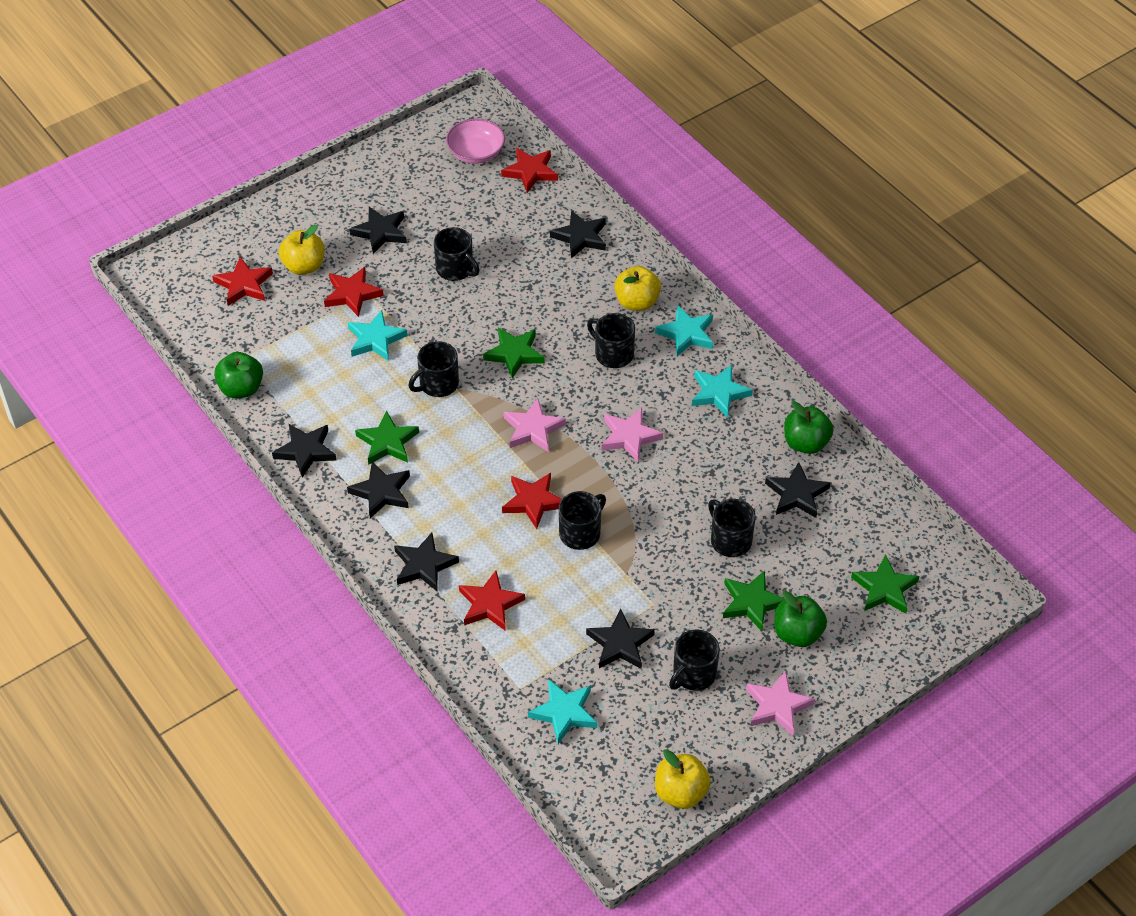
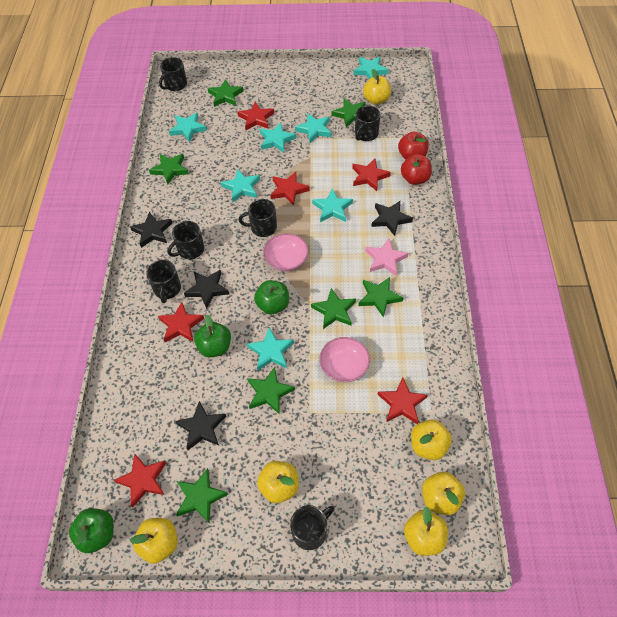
black star: 7 -> 4
green star: 4 -> 7
pink bowl: 1 -> 2
pink star: 3 -> 1
red apple: 0 -> 2
red star: 5 -> 6
turquoise star: 4 -> 7
yellow apple: 3 -> 6

